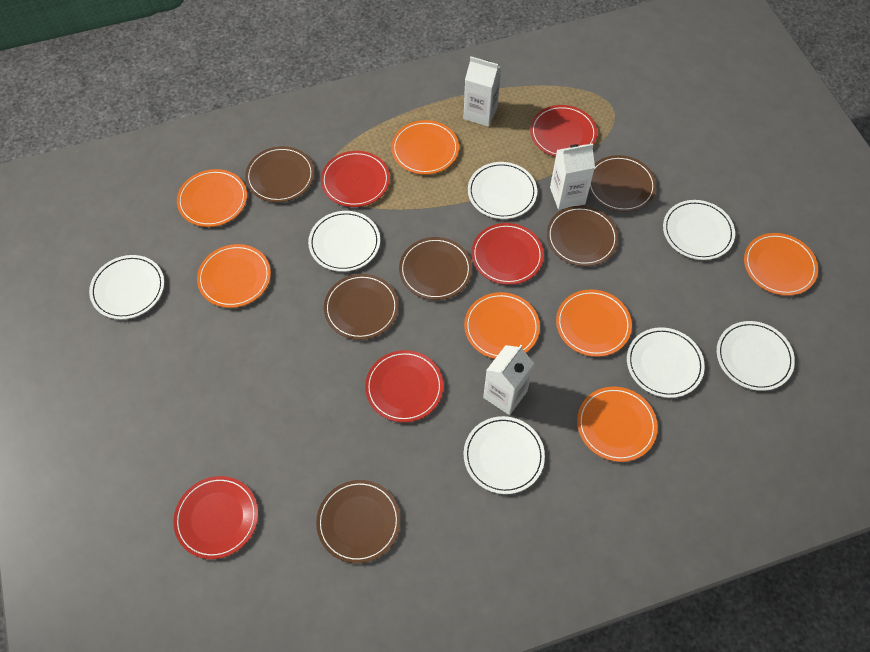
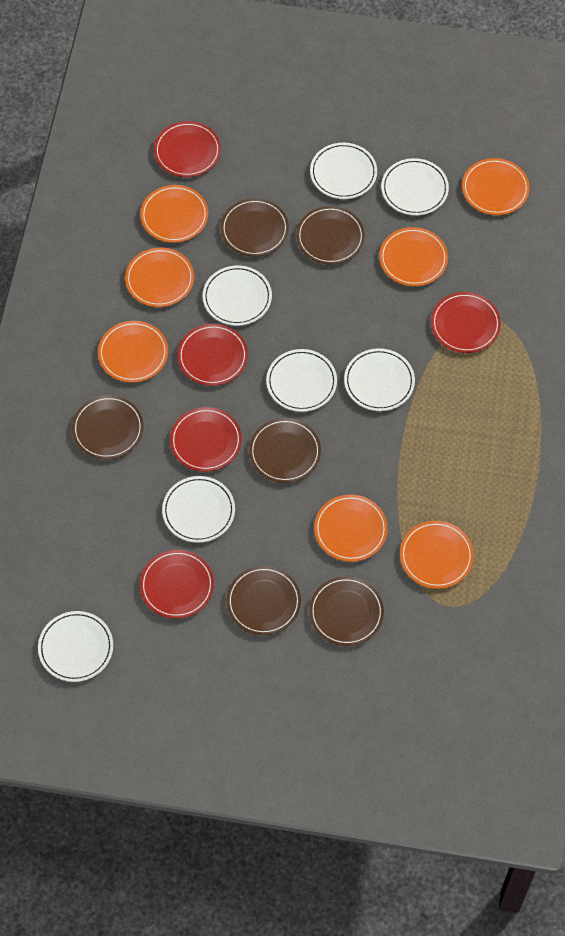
white carton: 3 -> 0

